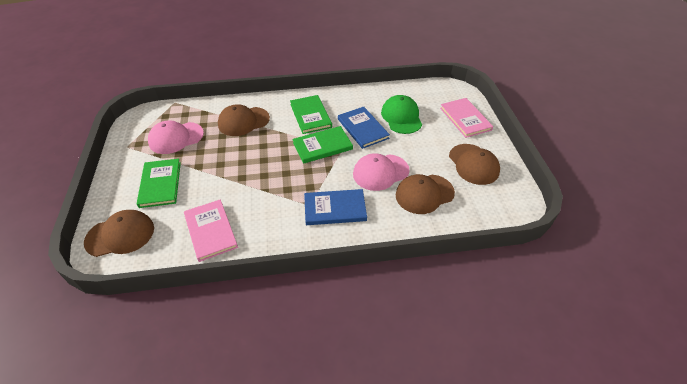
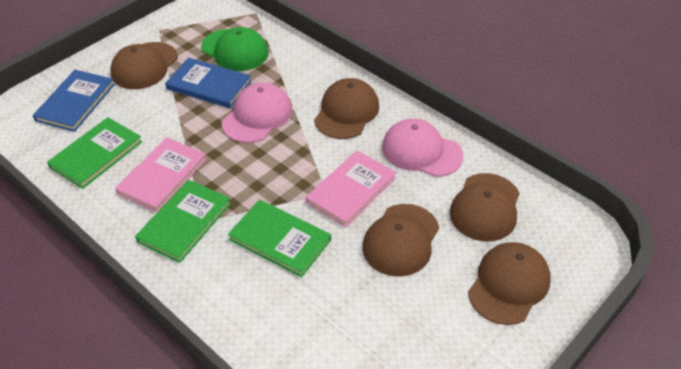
brown cap: 4 -> 5

